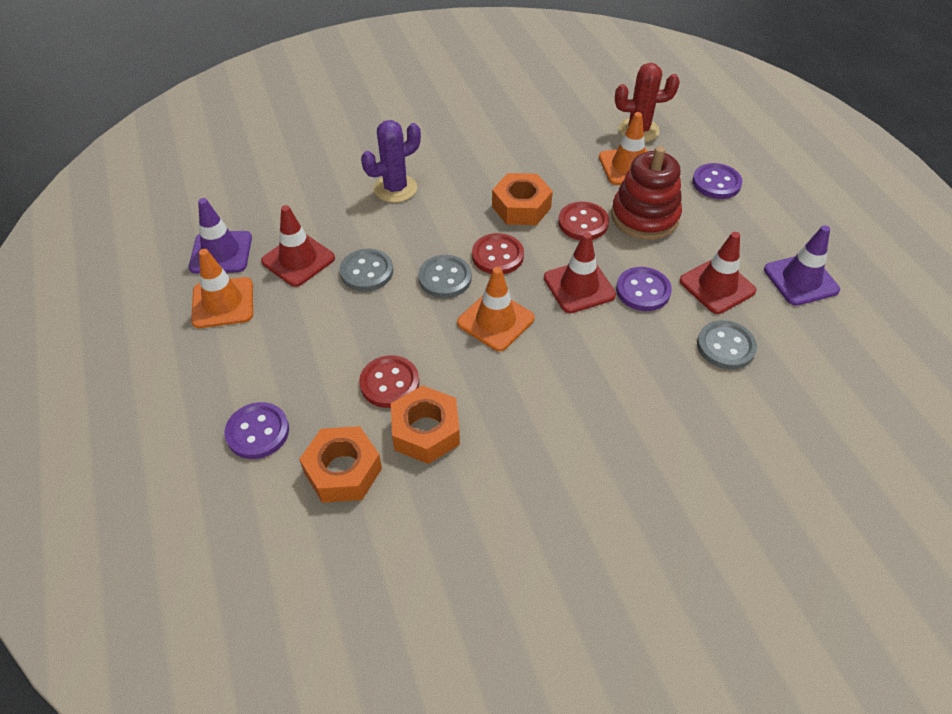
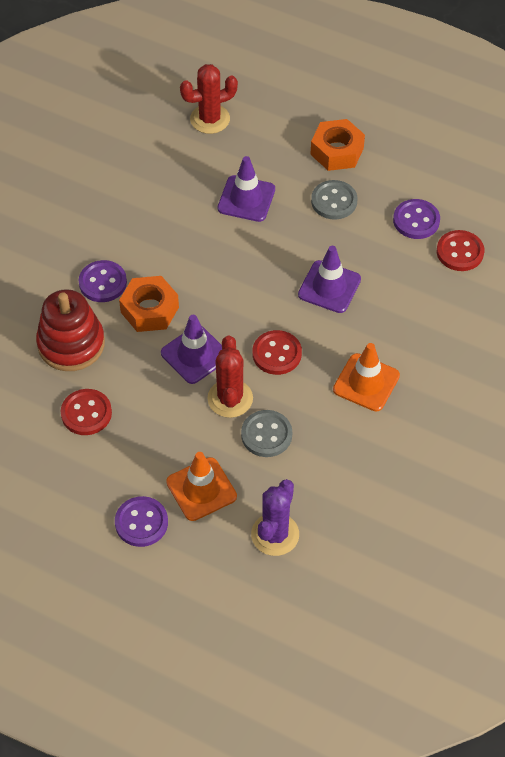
grey button: 3 -> 2
orange nut: 3 -> 2
orange traffic cone: 3 -> 2
purple traffic cone: 2 -> 3
red cactus: 1 -> 2
red traffic cone: 3 -> 0

